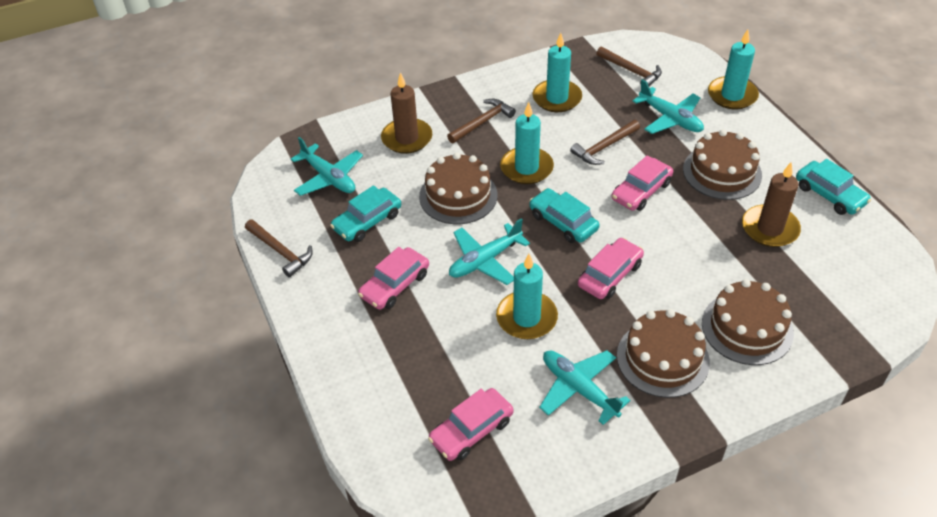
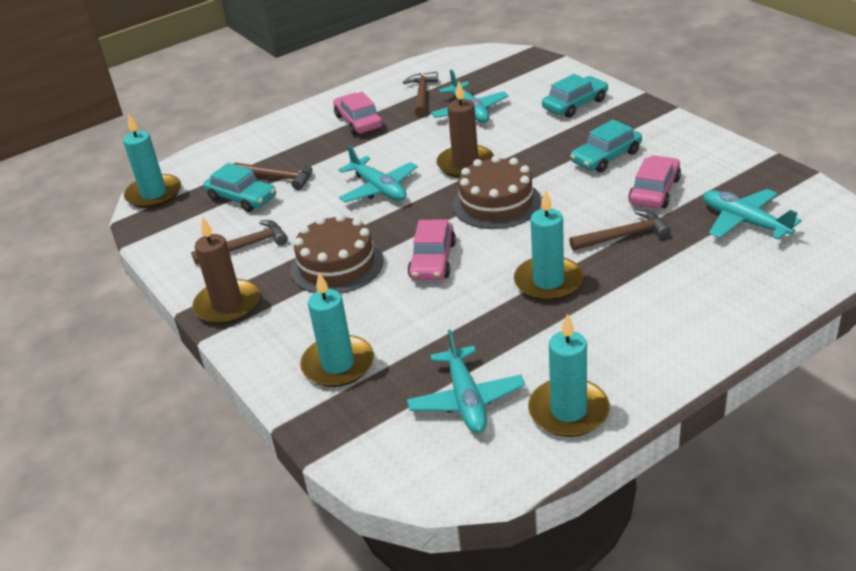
brown cake: 4 -> 2
pink car: 4 -> 3

